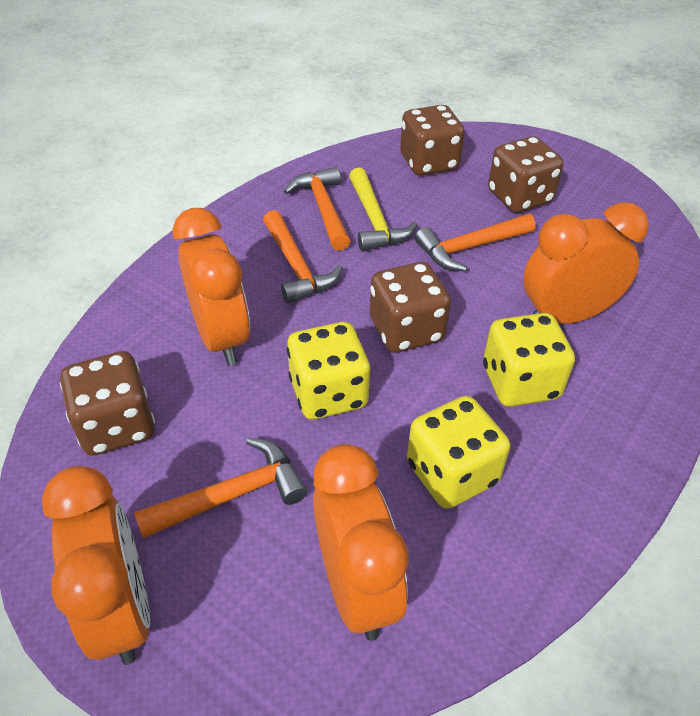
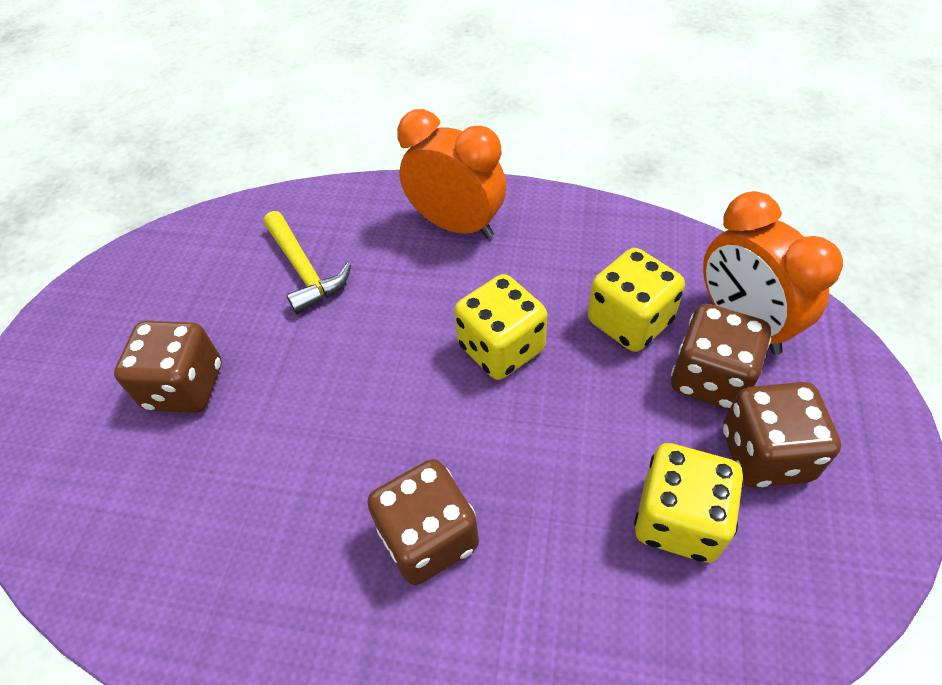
orange clock: 4 -> 2
orange hammer: 4 -> 0

